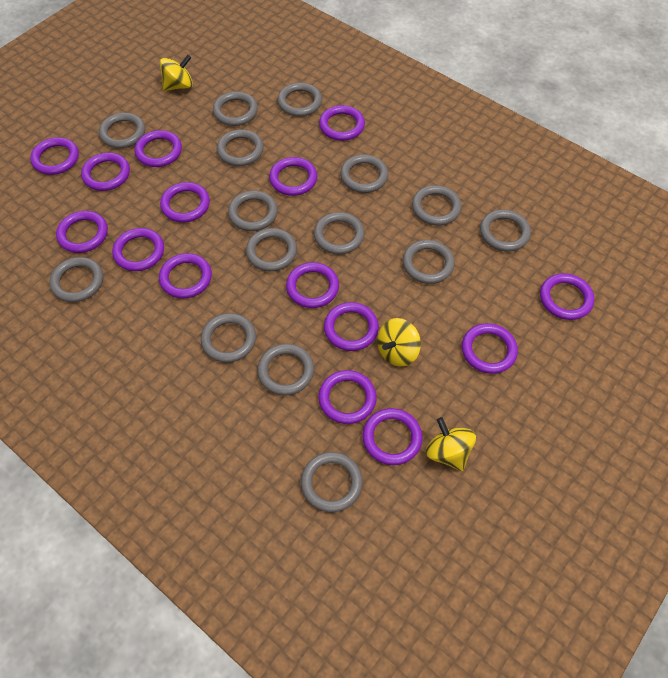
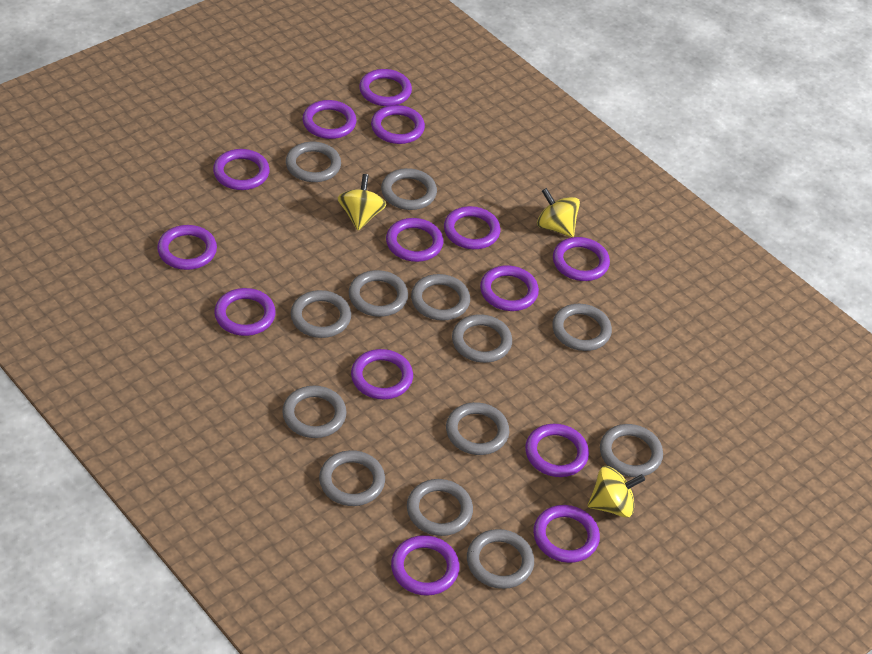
grey ring: 15 -> 13
purple ring: 15 -> 14

